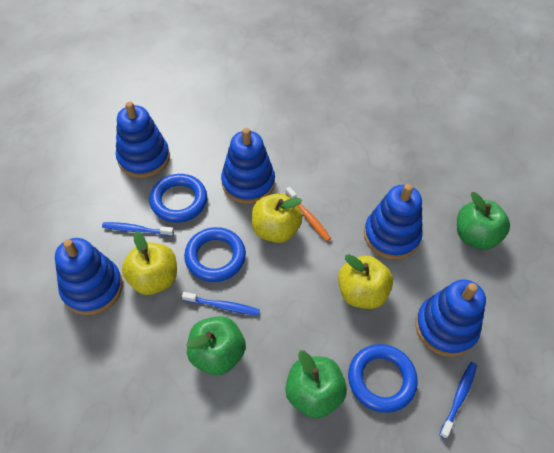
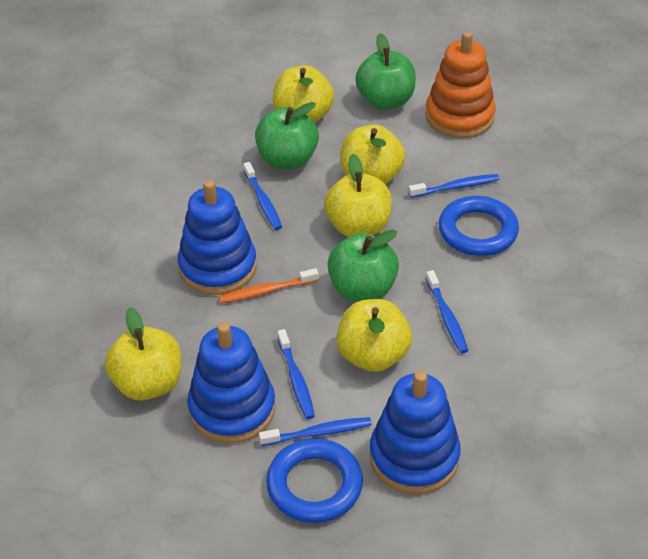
blue ring: 3 -> 2
blue stacking toy: 5 -> 3
blue toothbrush: 3 -> 5
orange stacking toy: 0 -> 1
yellow apple: 3 -> 5

